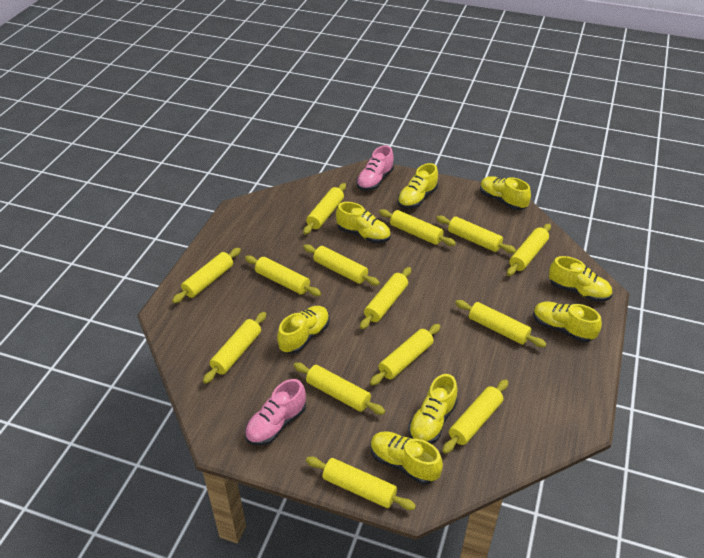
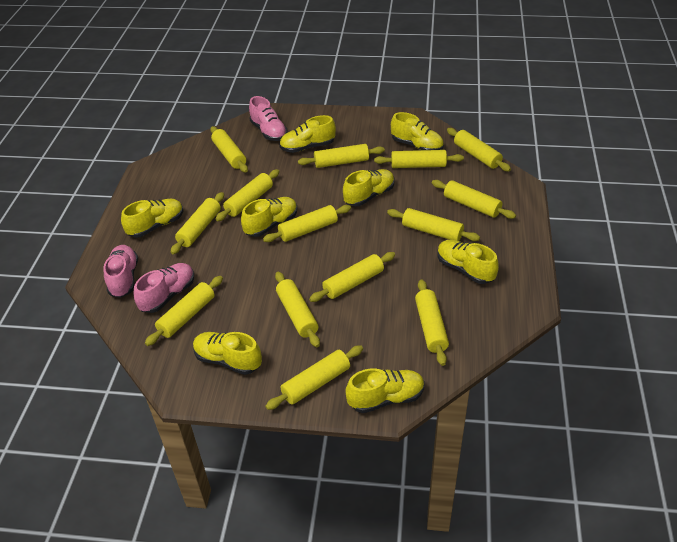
pink shoe: 2 -> 3

